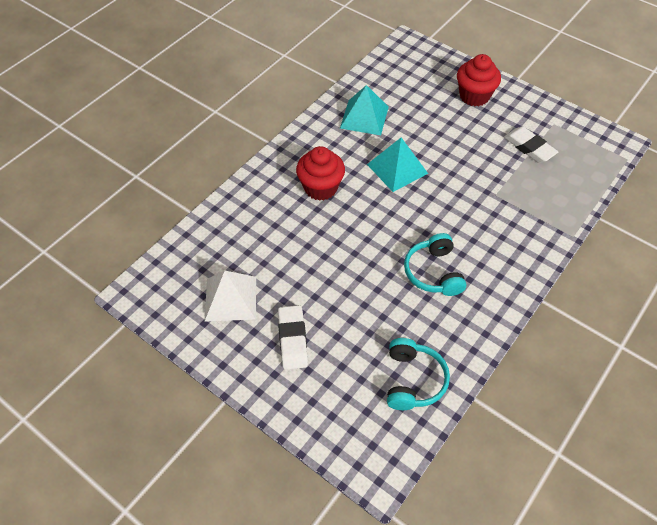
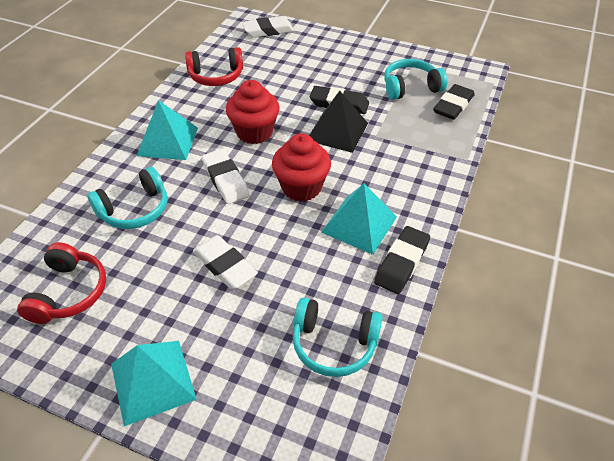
black eraser: 0 -> 3
black pyramid: 0 -> 1
red headphones: 0 -> 2
turquoise headphones: 2 -> 3
turquoise pyramid: 2 -> 3
white eraser: 2 -> 3
white pyramid: 1 -> 0

